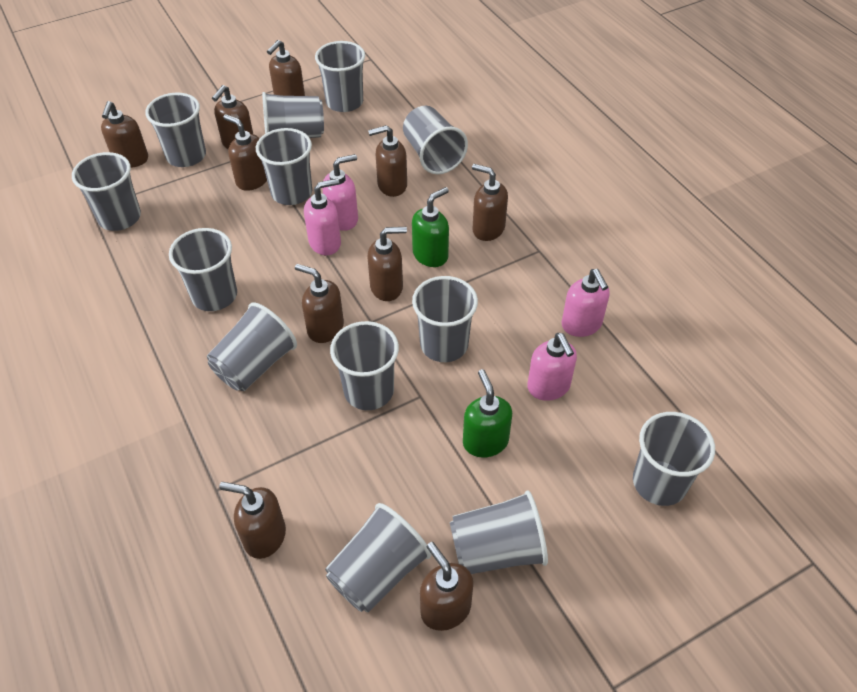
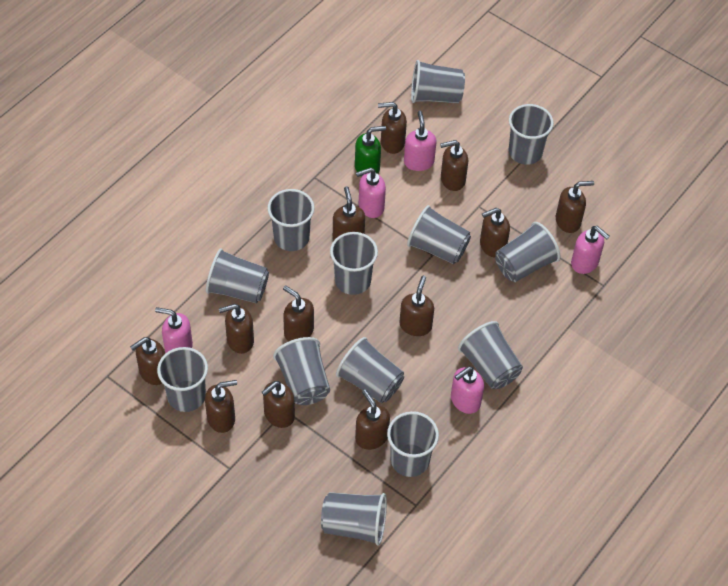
brown soap dispenser: 10 -> 12
green soap dispenser: 2 -> 1
pink soap dispenser: 4 -> 5

